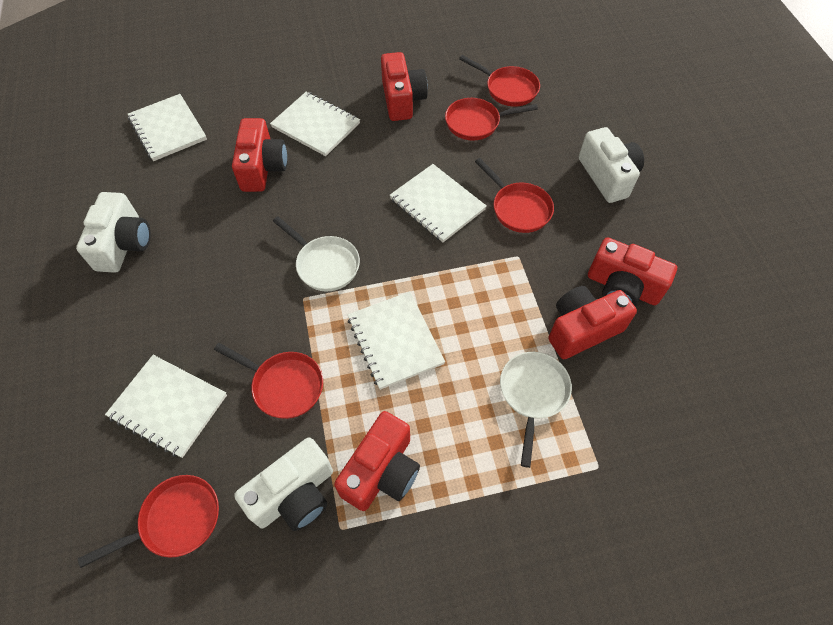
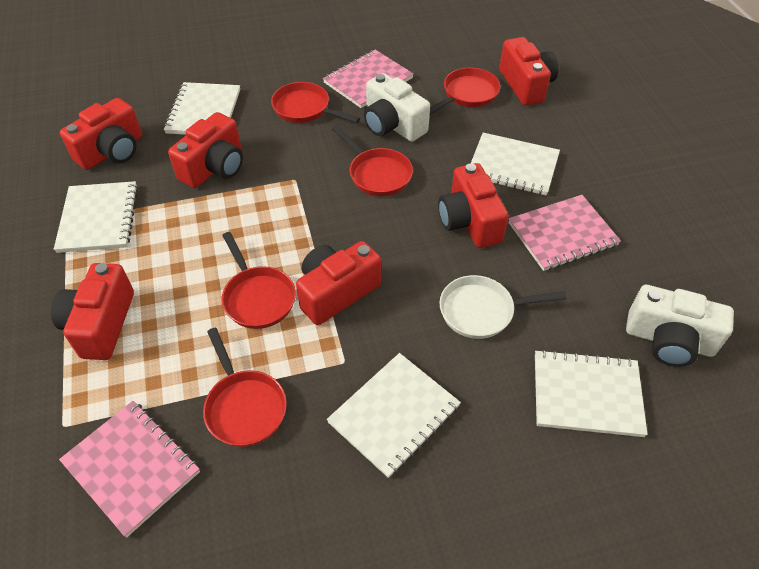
pink notebook: 0 -> 3
red camera: 5 -> 6
white camera: 3 -> 2
white pan: 2 -> 1

